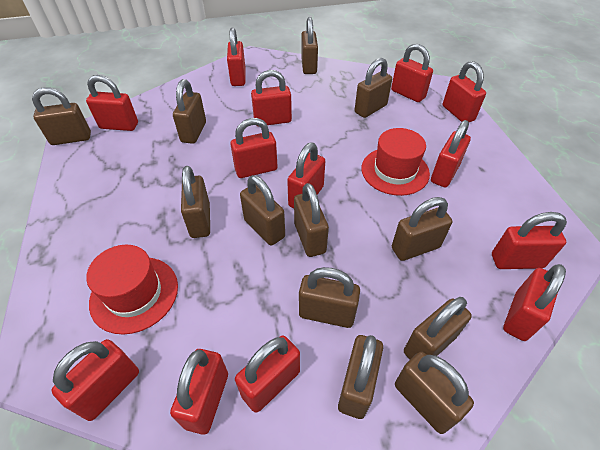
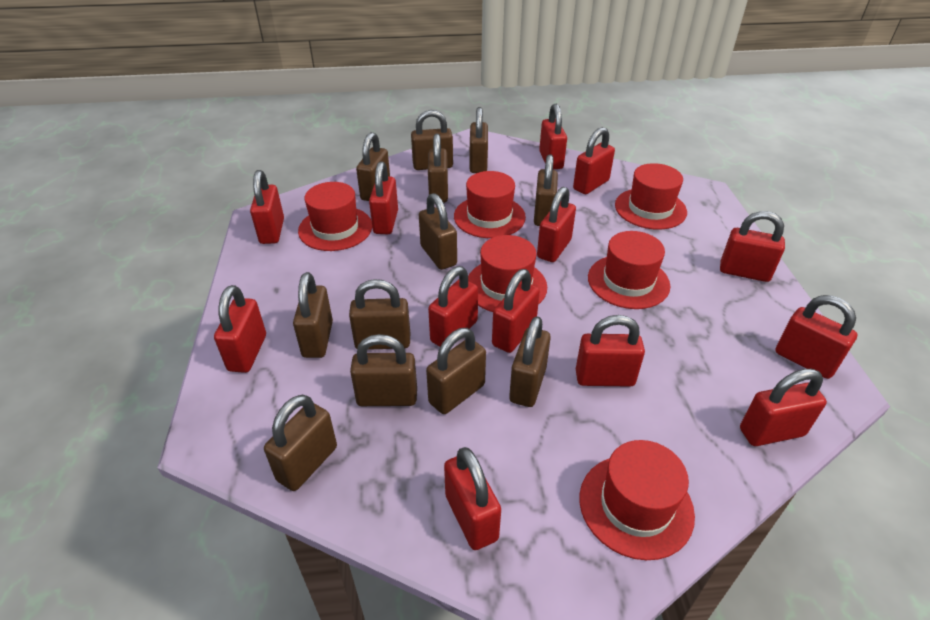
red hat: 2 -> 6

